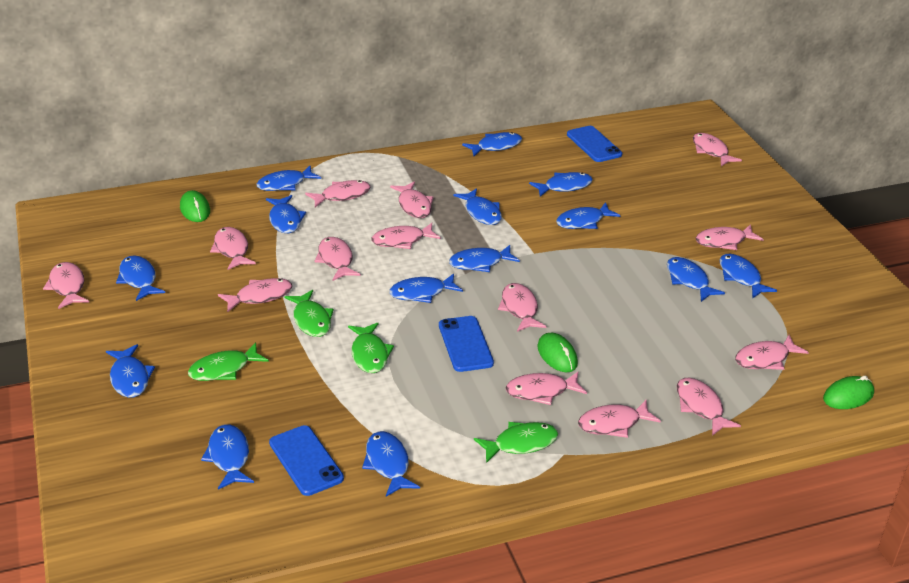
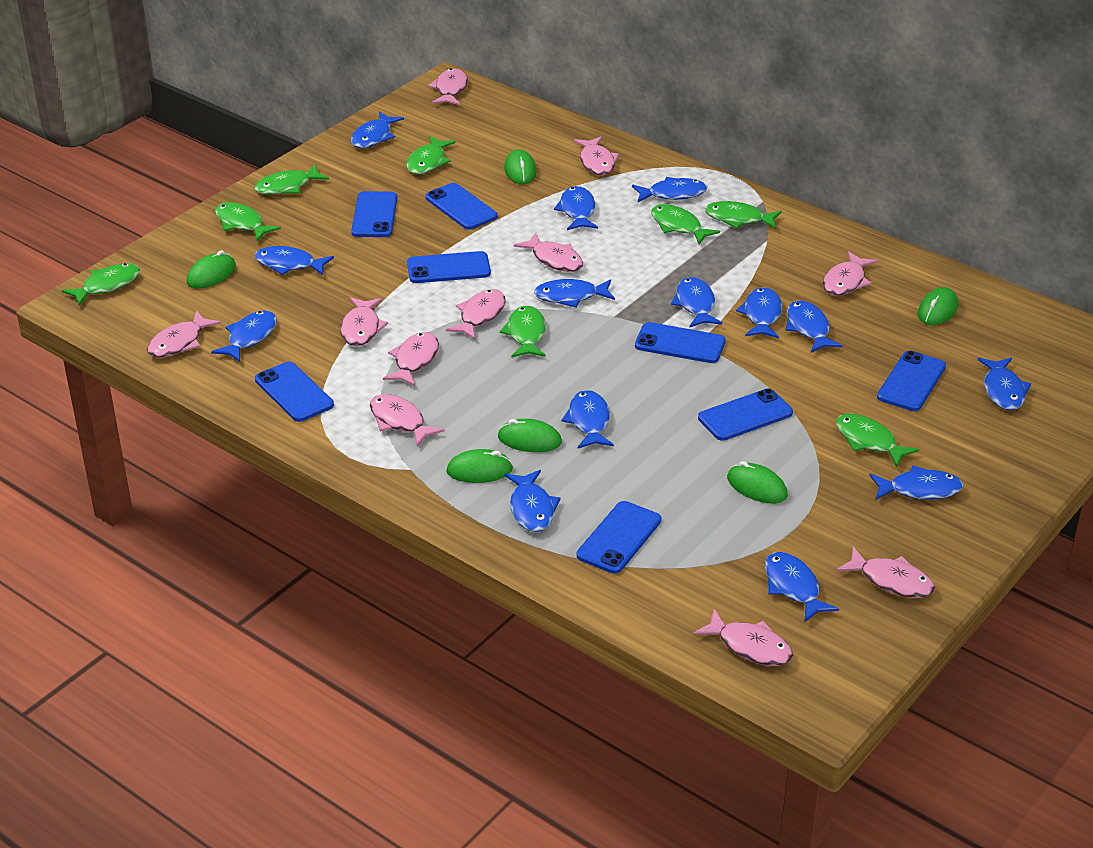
blue phone: 3 -> 8
green fish: 4 -> 8
green mouse: 3 -> 6
pink fish: 14 -> 11

